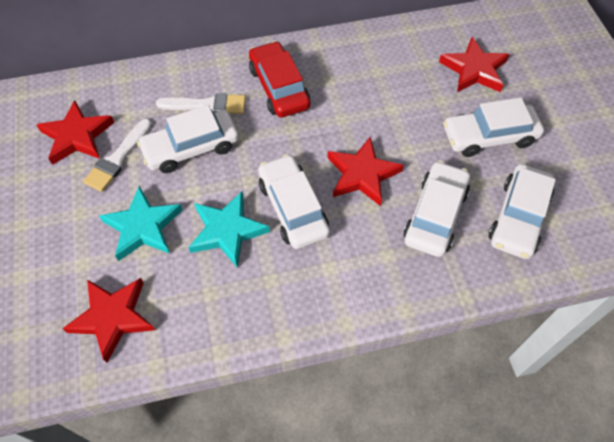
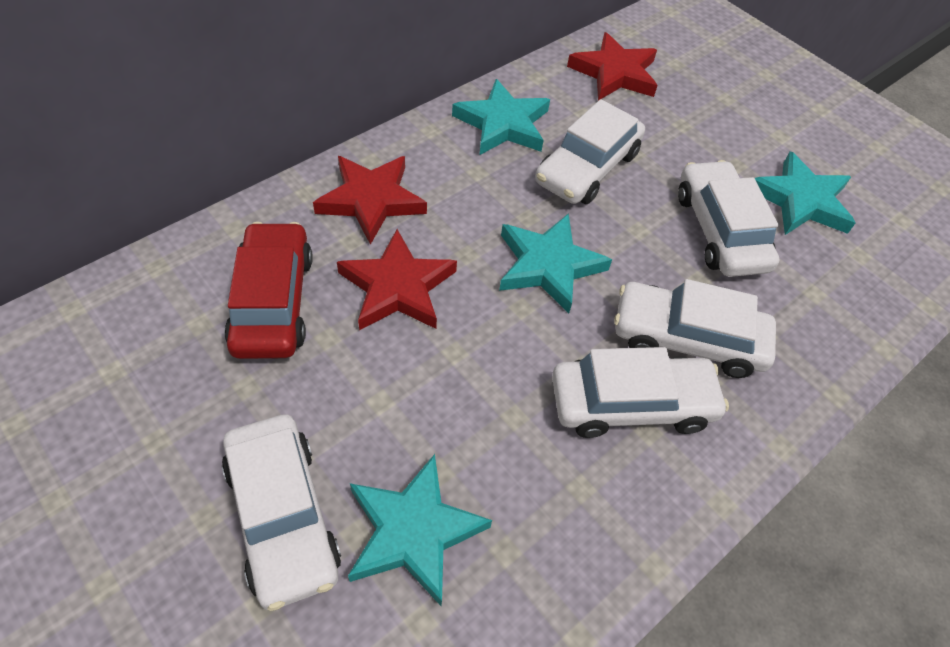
red star: 4 -> 3
turquoise star: 2 -> 4
white brush: 2 -> 0

